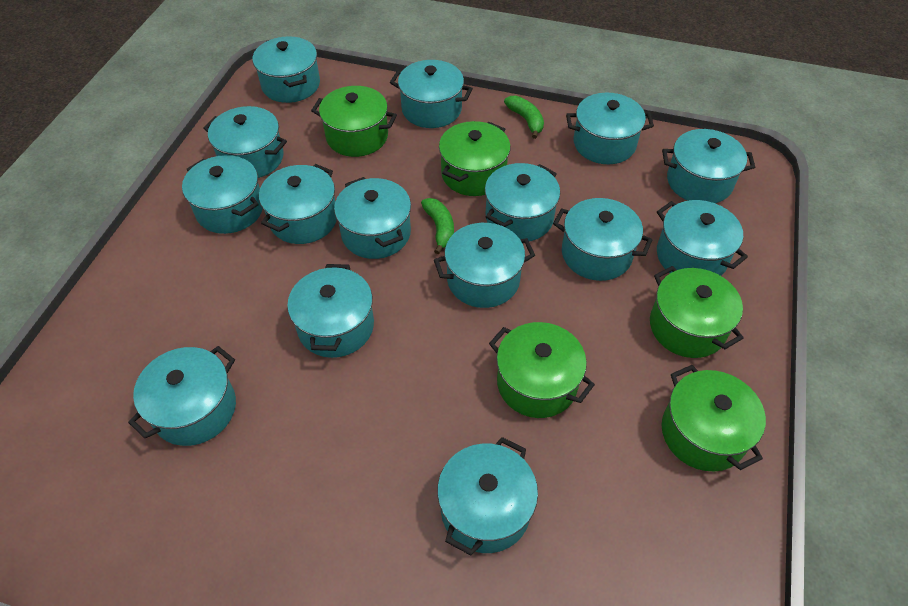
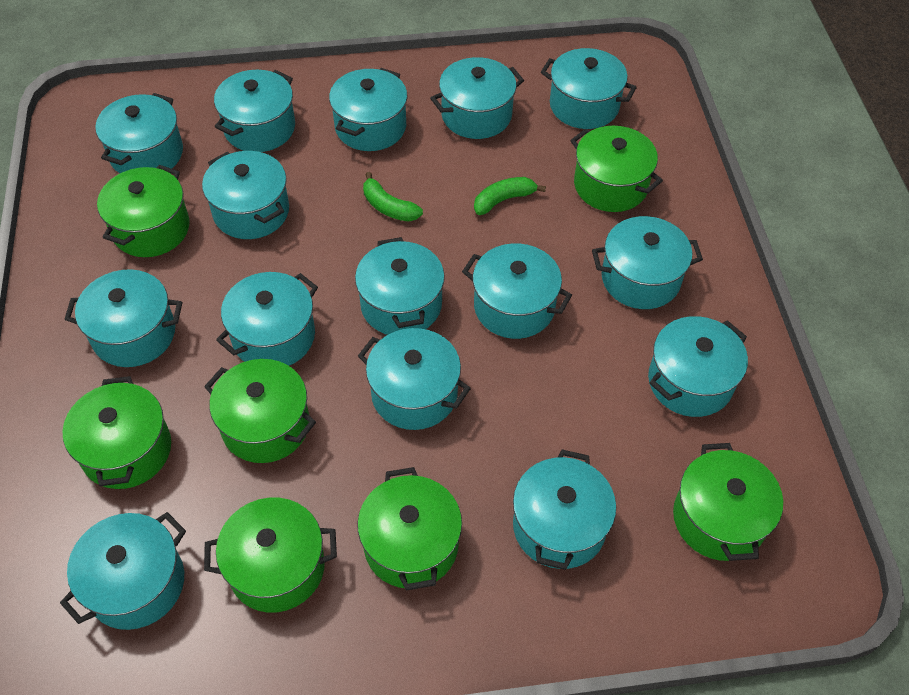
green pot: 5 -> 7

